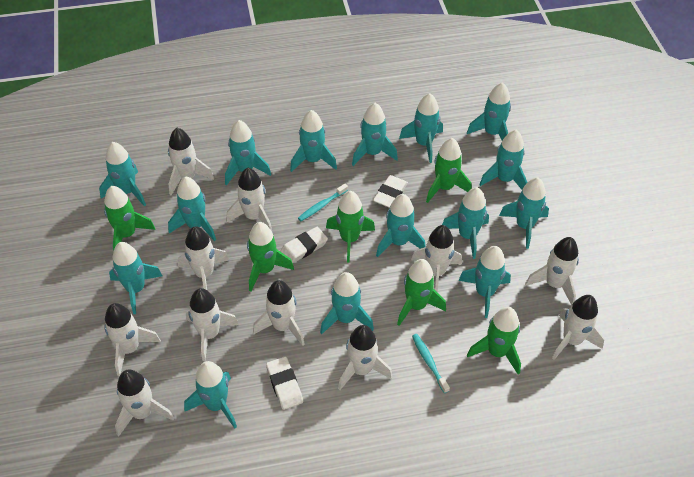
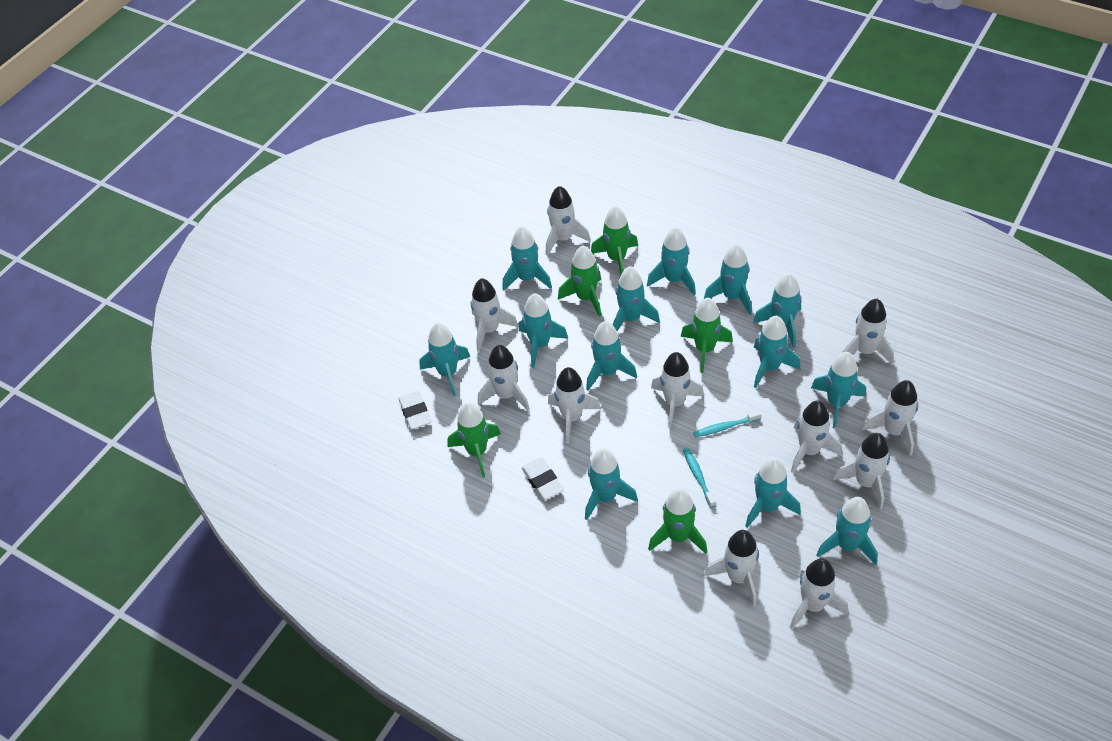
green rocket: 6 -> 5
turquoise rocket: 15 -> 13
white eraser: 3 -> 2

